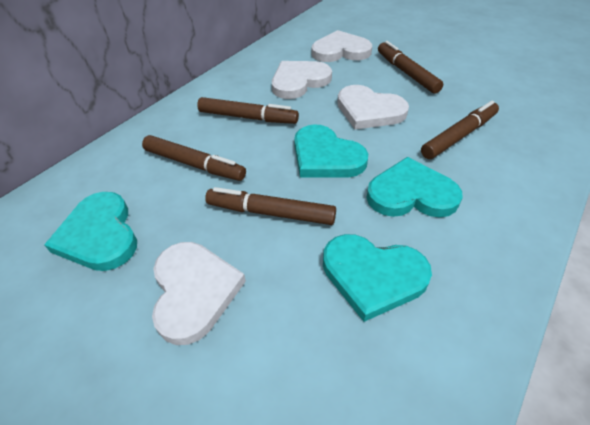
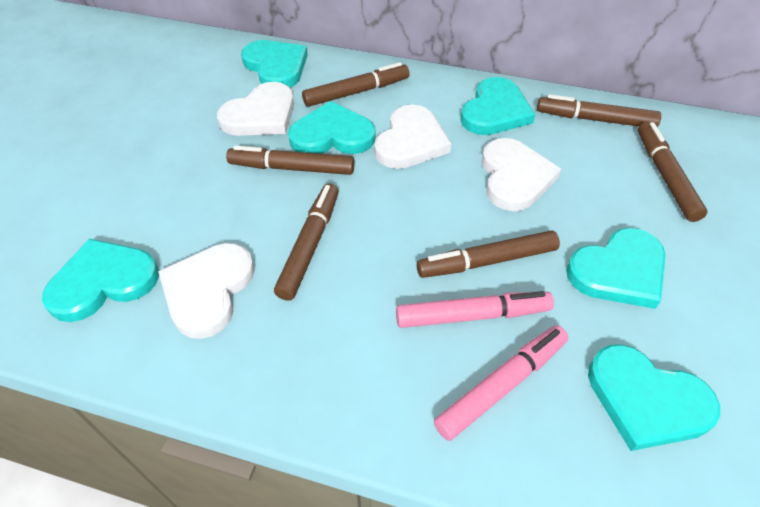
brown marker: 5 -> 6
pink marker: 0 -> 2
turquoise heart: 4 -> 6

